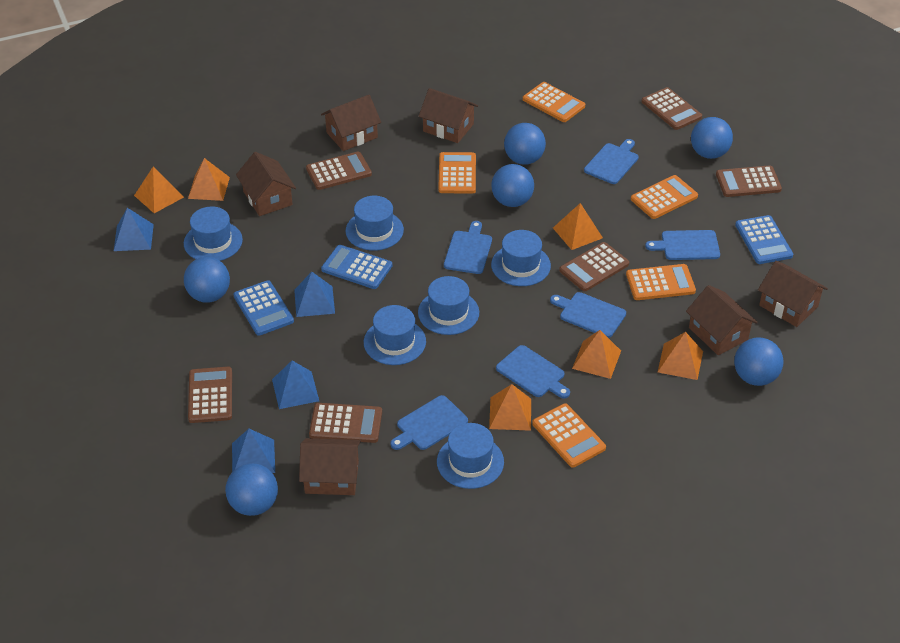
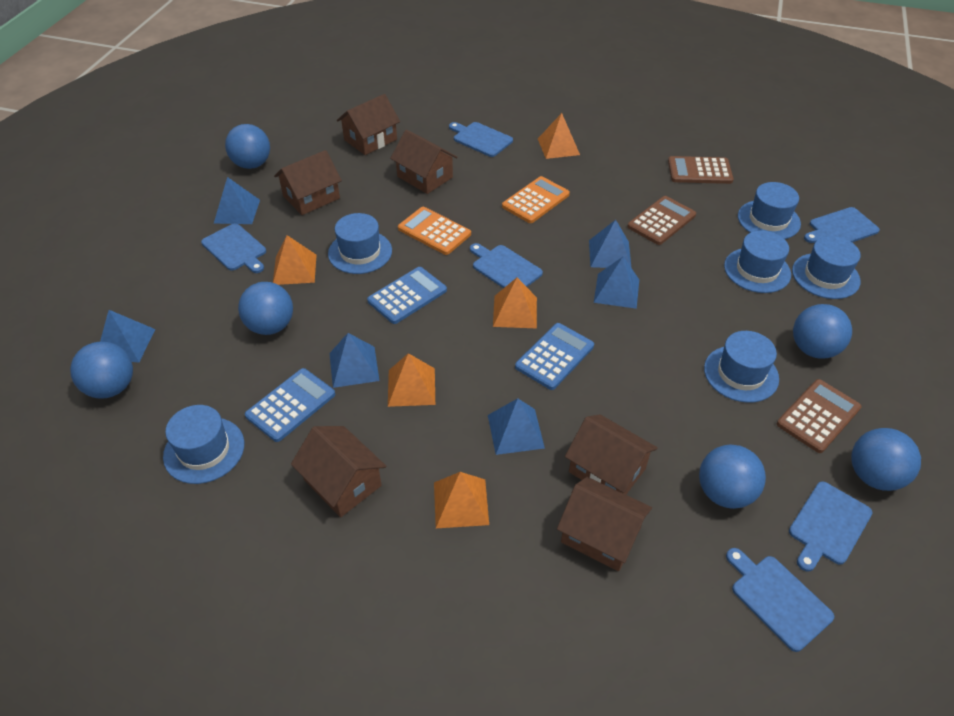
blue pyramid: 4 -> 6
brown calculator: 6 -> 3
orange calculator: 5 -> 2
orange pyramid: 6 -> 5

